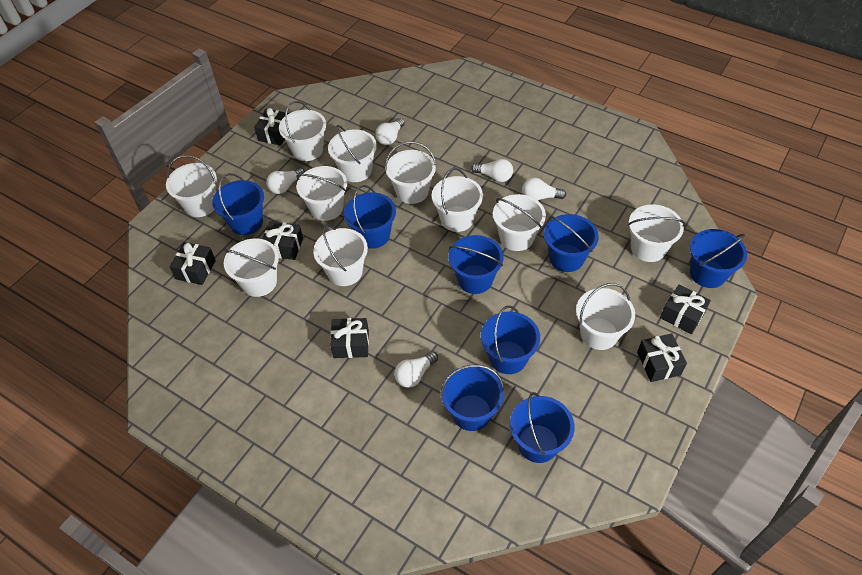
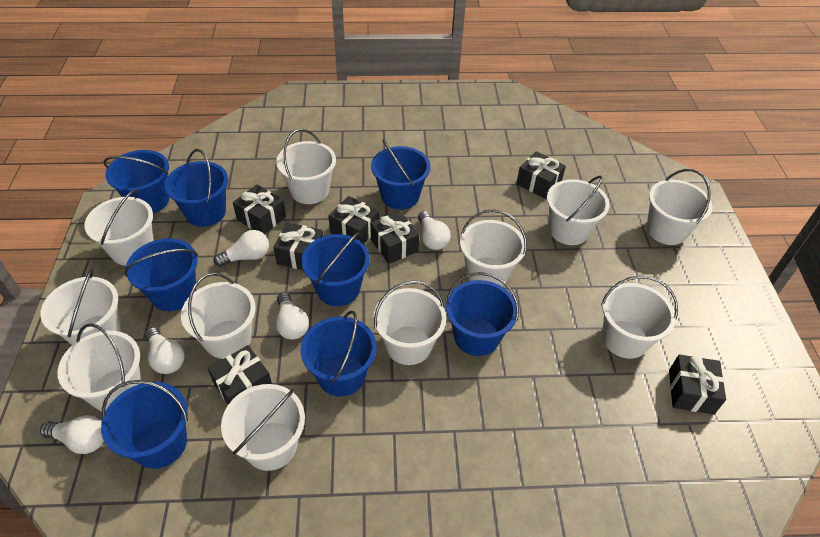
black gift: 6 -> 7

